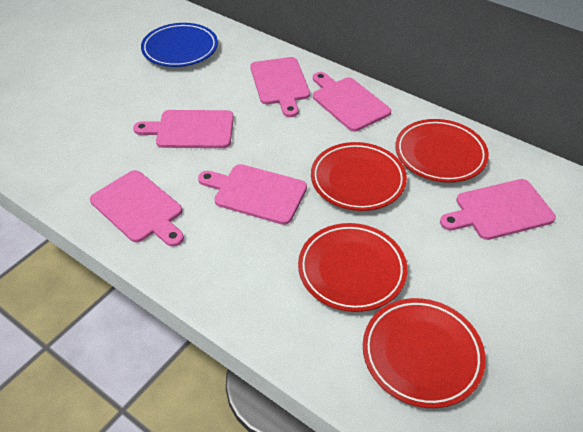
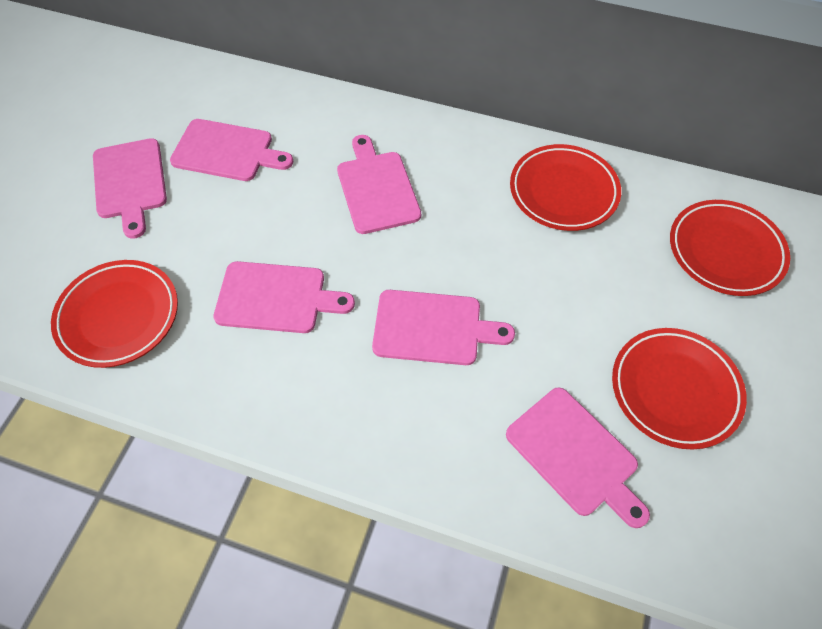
blue plate: 1 -> 0

